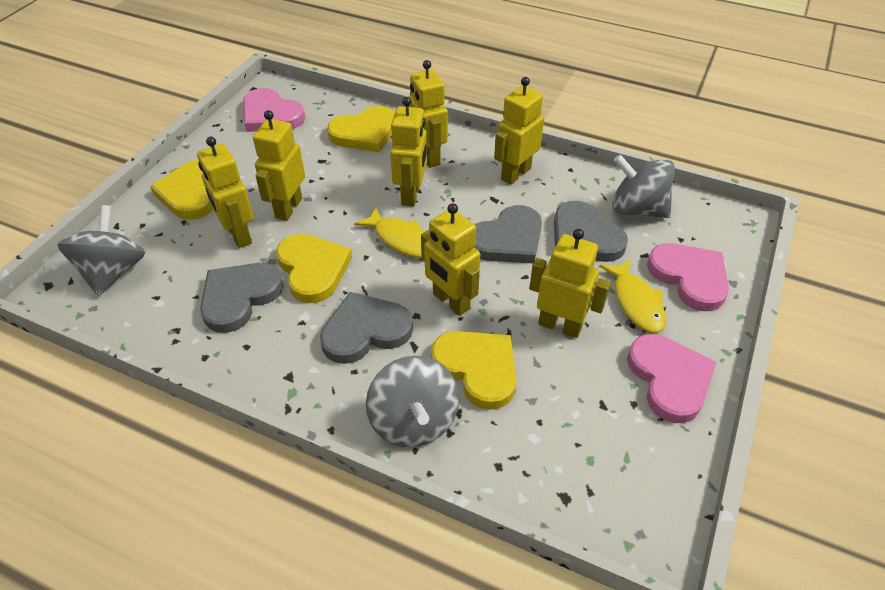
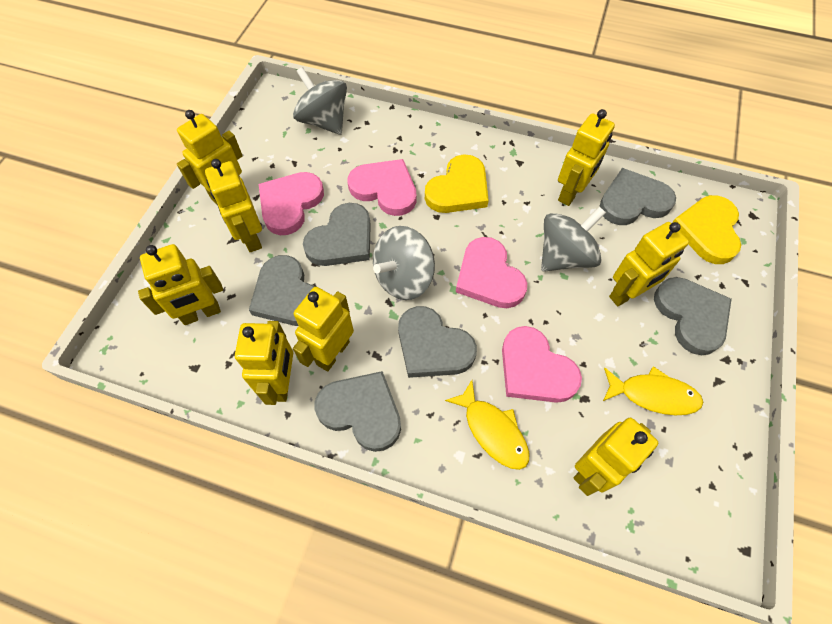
grey heart: 4 -> 6
pink heart: 3 -> 4
yellow heart: 4 -> 2
yellow robot: 7 -> 8

